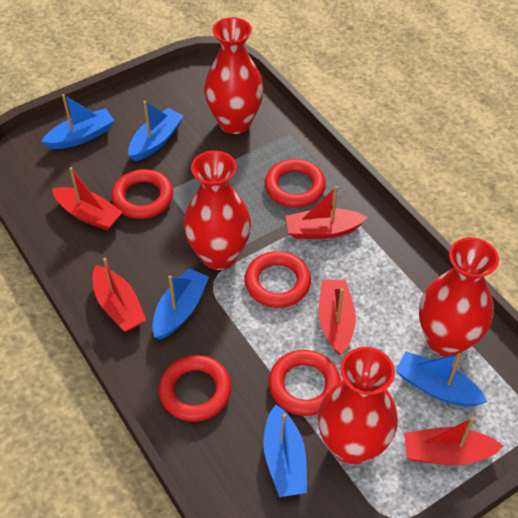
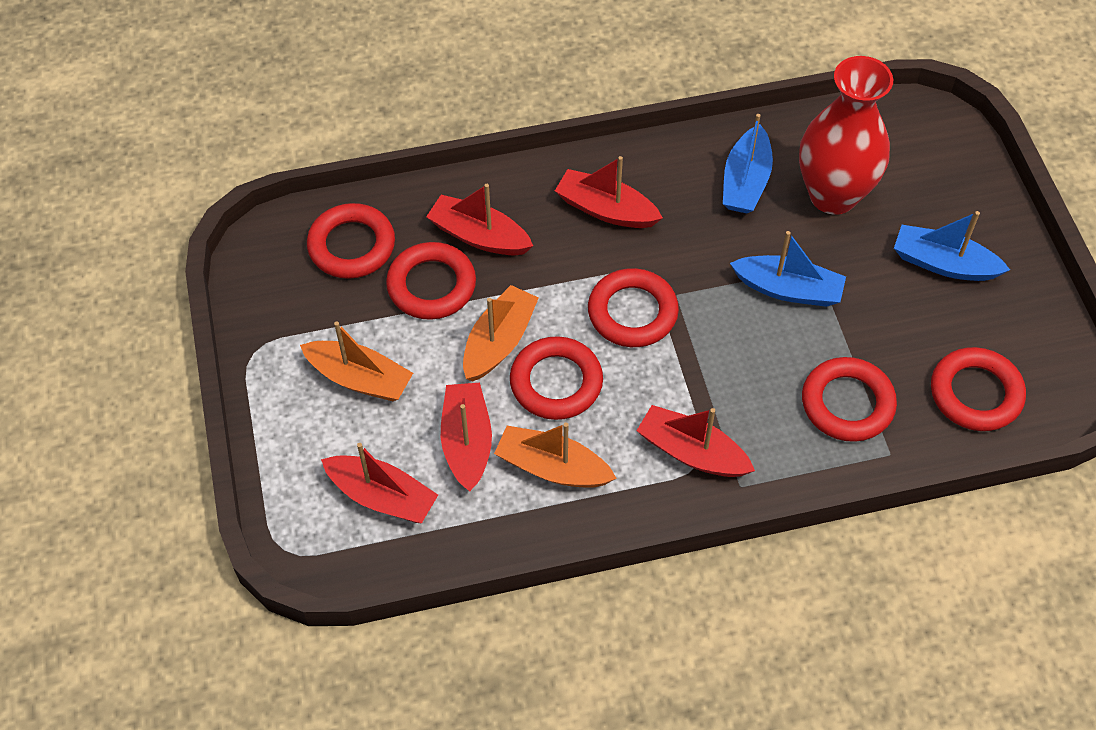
blue boat: 5 -> 3
orange boat: 0 -> 3
red ring: 5 -> 6
red vase: 4 -> 1

